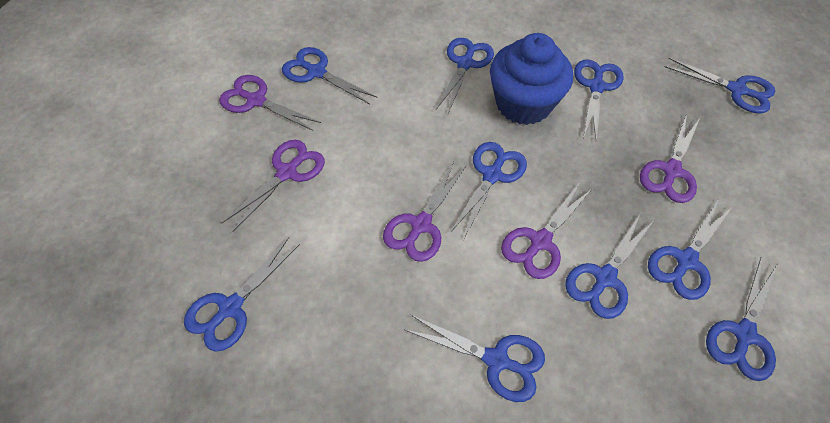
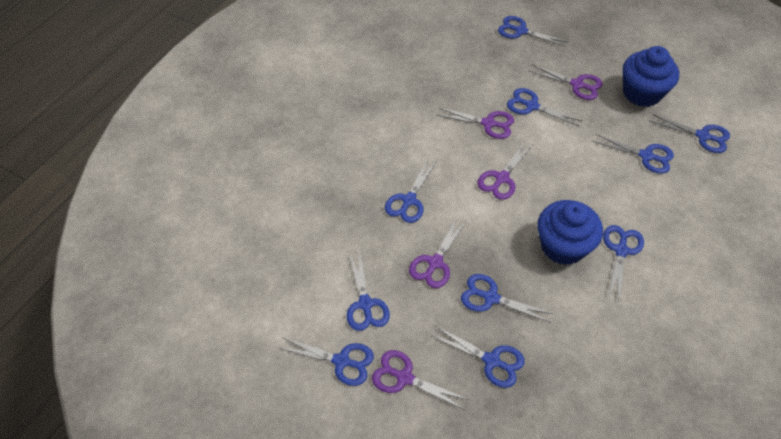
blue cupcake: 1 -> 2

